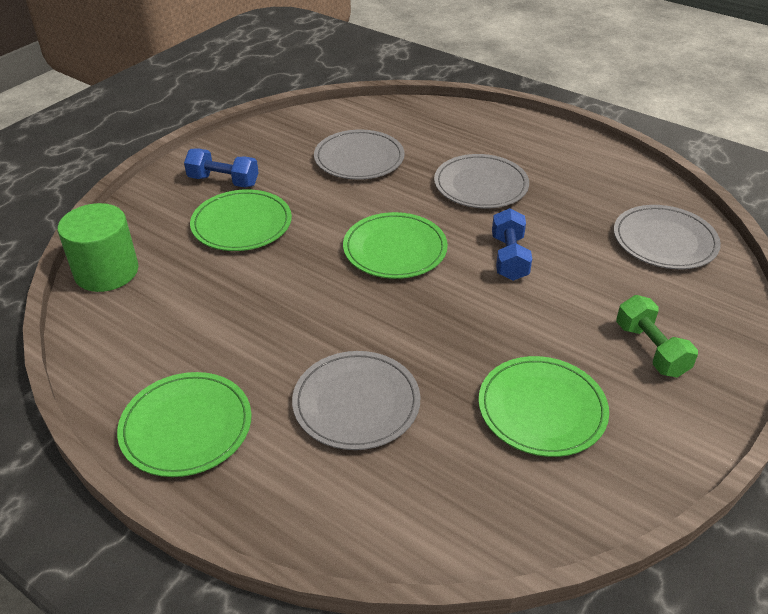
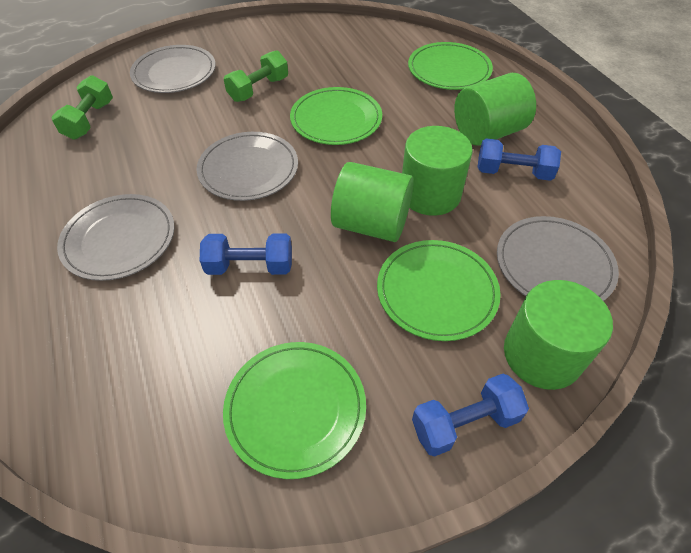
blue dumbbell: 2 -> 3
green cylinder: 1 -> 4
green dumbbell: 1 -> 2

